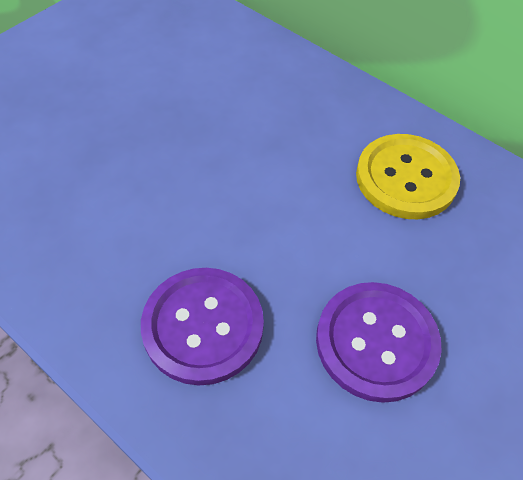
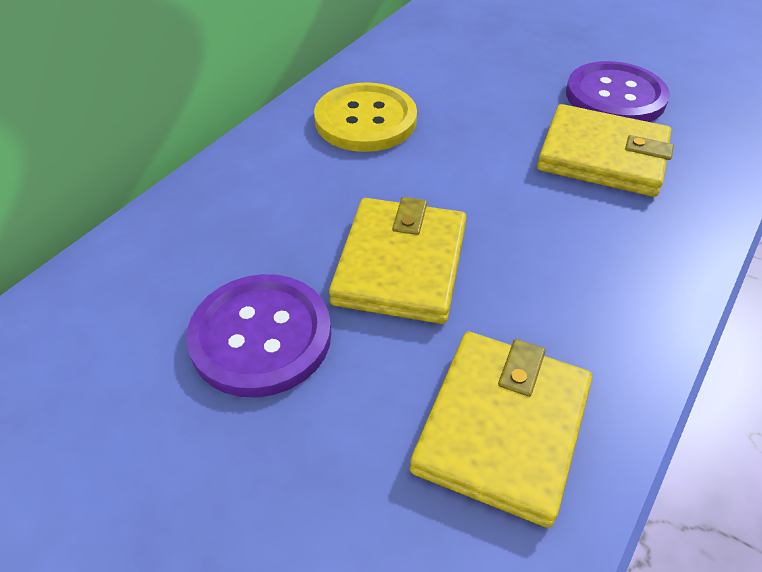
yellow wallet: 0 -> 3

